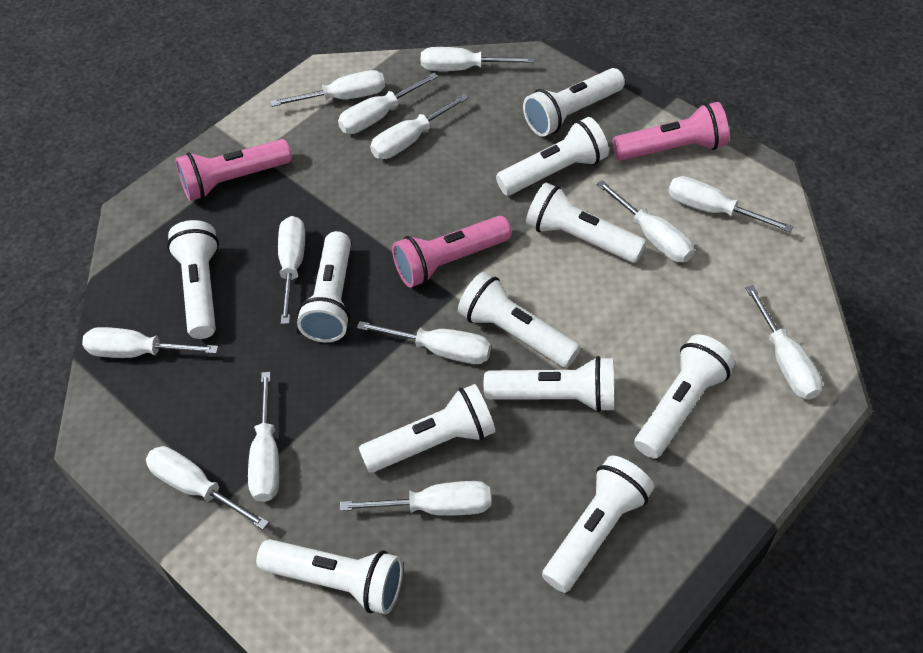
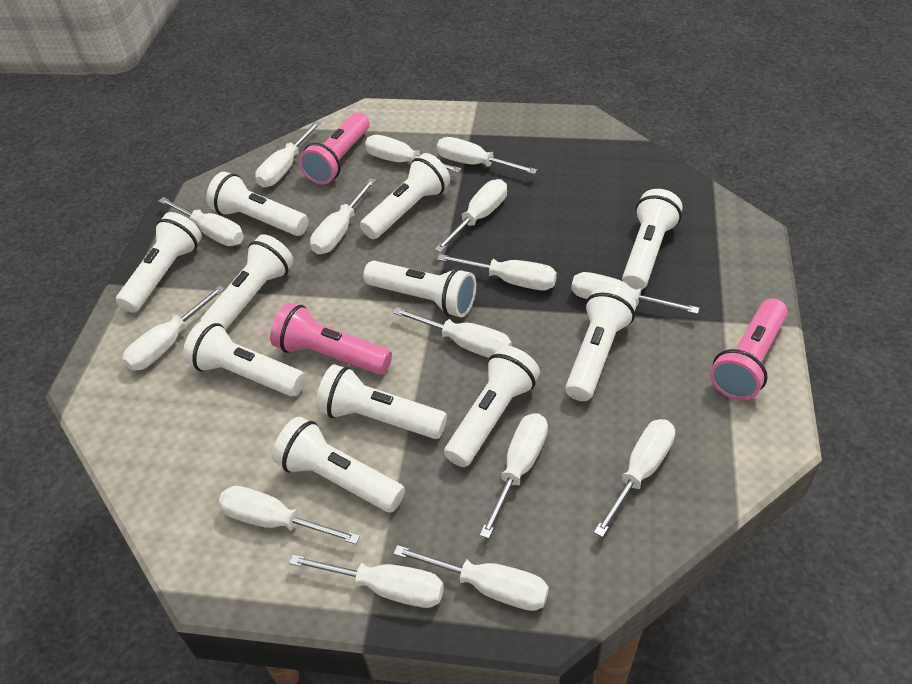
white screwdriver: 13 -> 15

